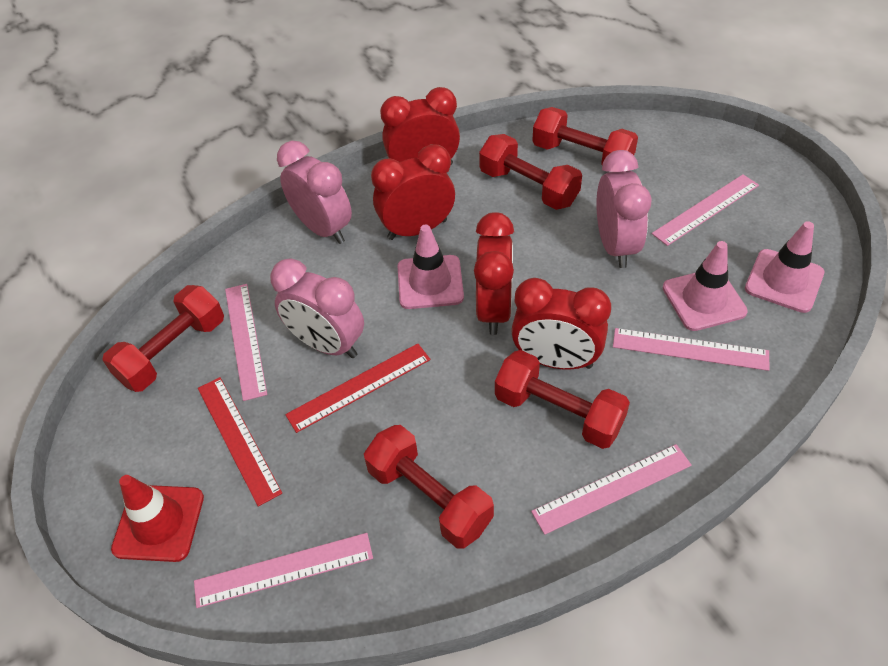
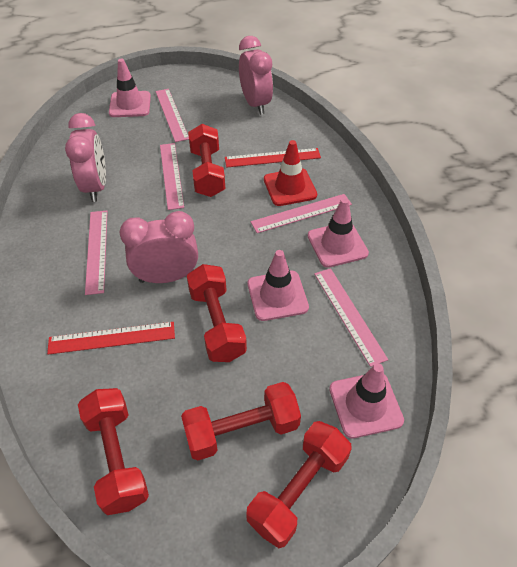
pink traffic cone: 3 -> 4
red clock: 4 -> 0

